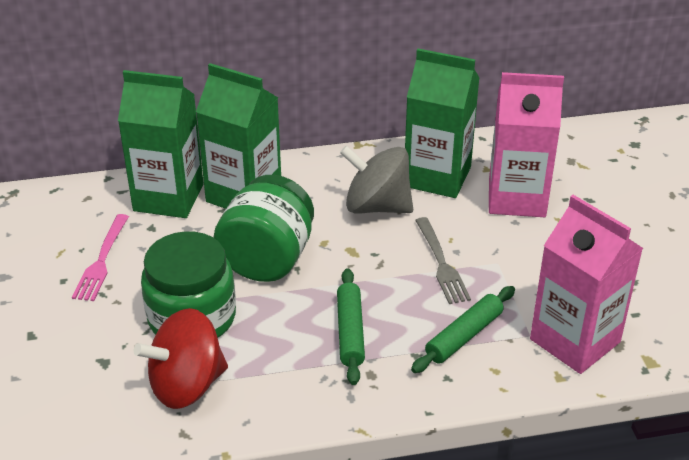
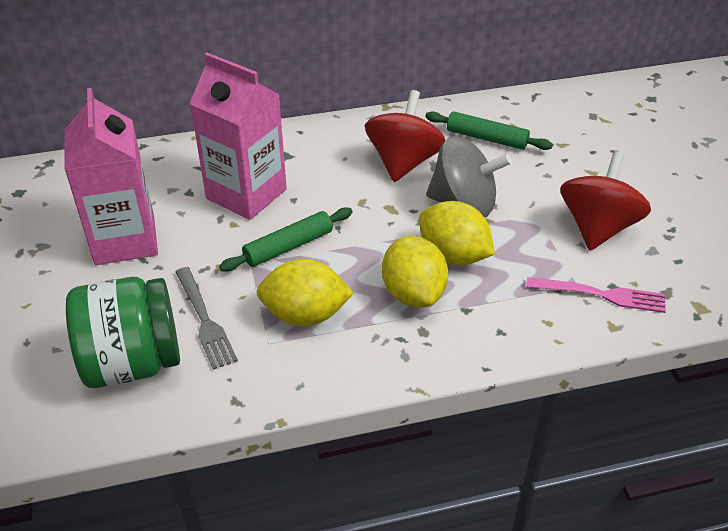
green carton: 3 -> 0
green jar: 2 -> 1
red spinning top: 1 -> 2
yellow lemon: 0 -> 3

